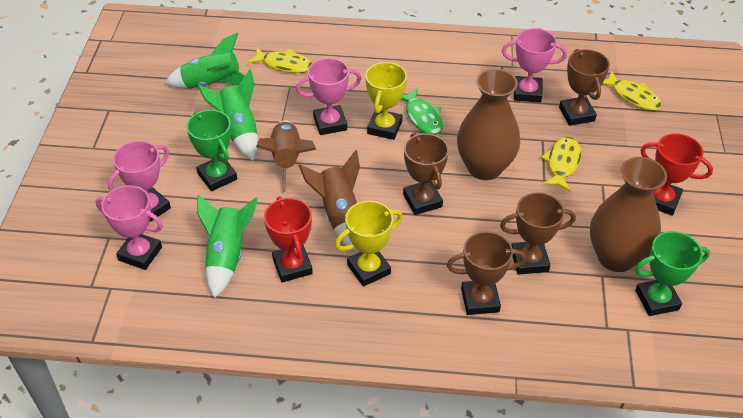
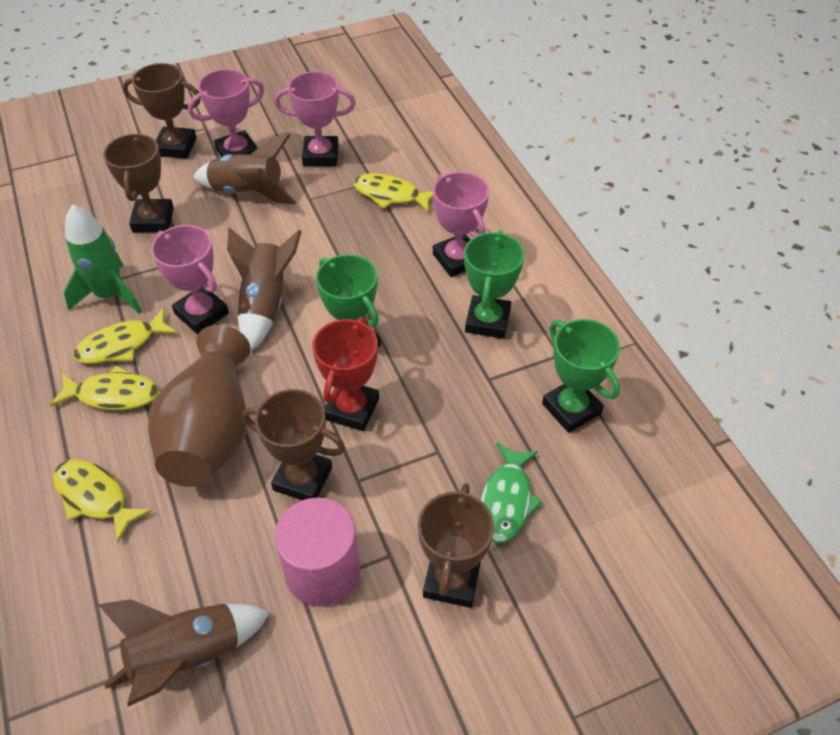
brown rocket: 2 -> 3
brown vase: 2 -> 1
green rocket: 3 -> 1
green trophy: 2 -> 3
pink cylinder: 0 -> 1
red trophy: 2 -> 1
yellow fish: 3 -> 4
yellow trophy: 2 -> 0

